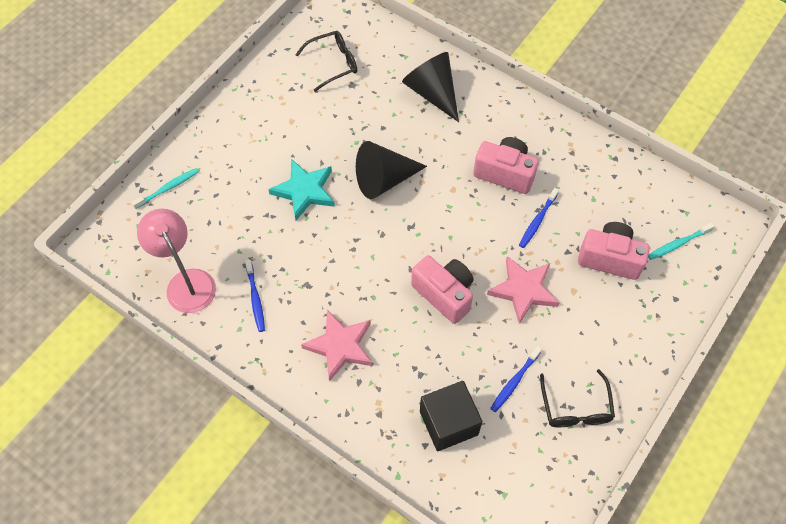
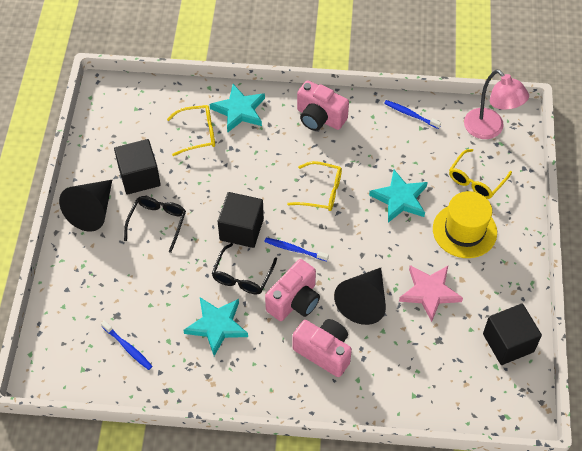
black cube: 1 -> 3
pink star: 2 -> 1
turquoise star: 1 -> 3
turquoise toothbrush: 2 -> 0
yellow glasses: 0 -> 3
yellow hat: 0 -> 1

